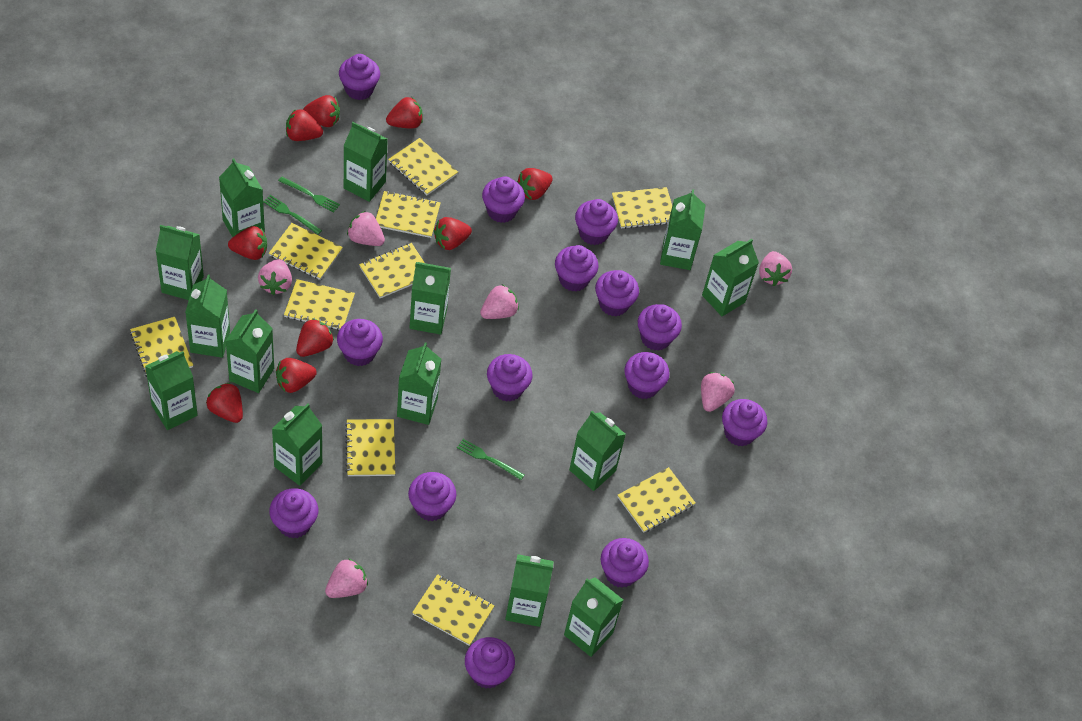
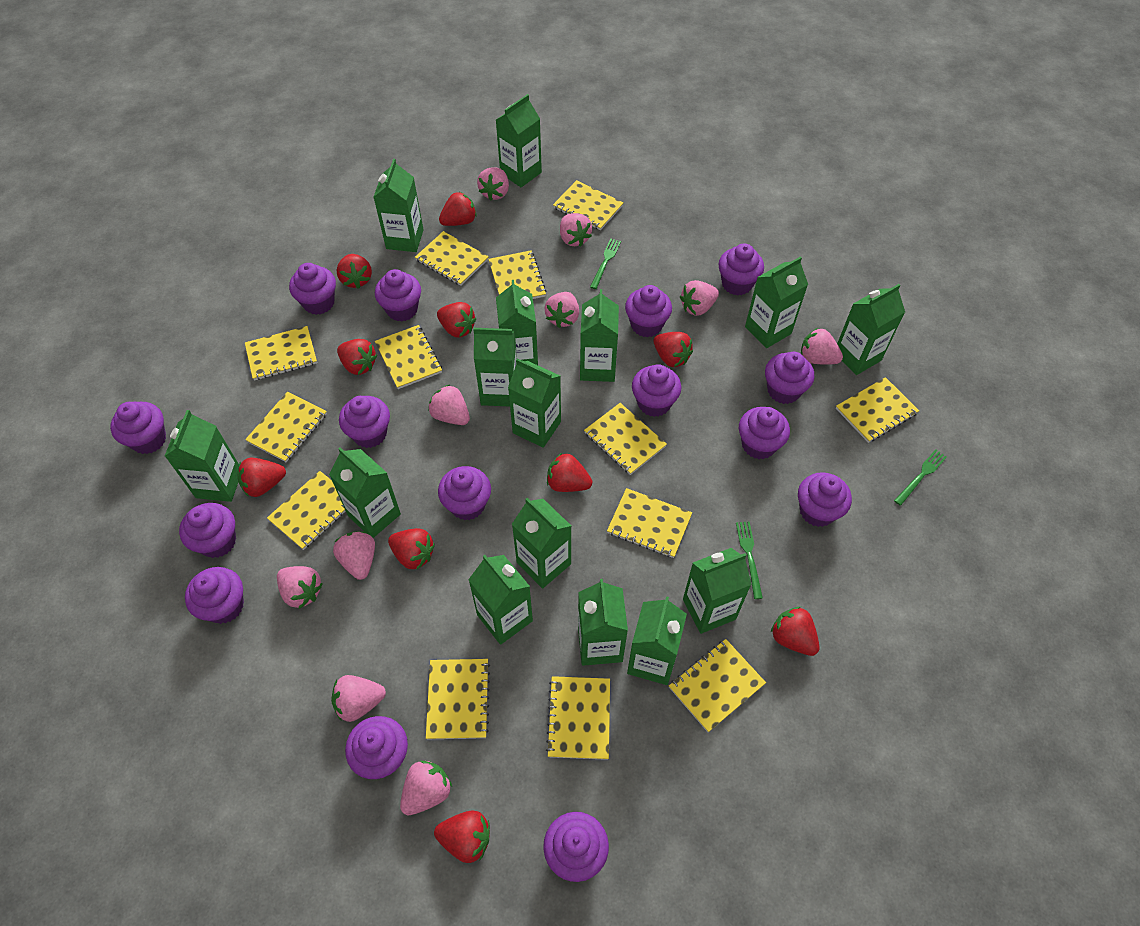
green carton: 14 -> 15
pink strawberry: 6 -> 10
purple cupcake: 14 -> 15
red strawberry: 9 -> 10
yellow notebook: 10 -> 13

